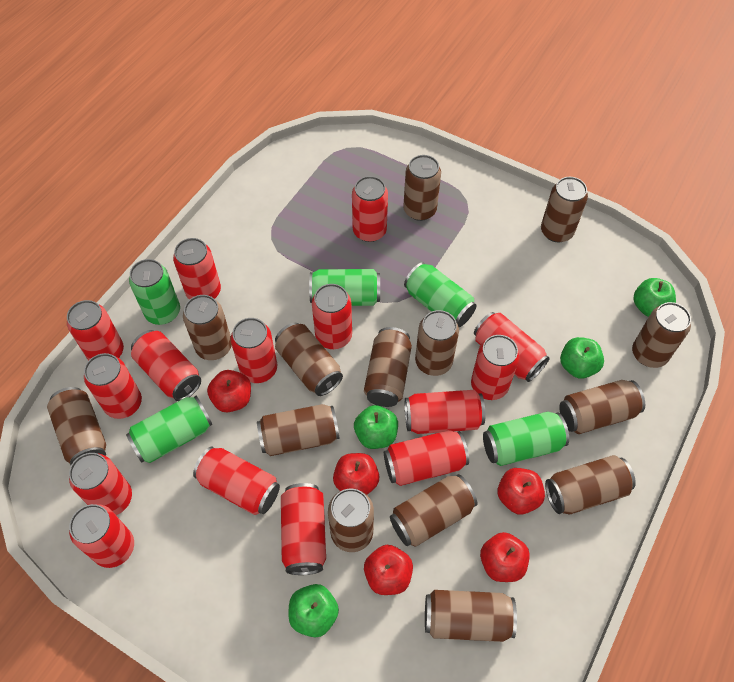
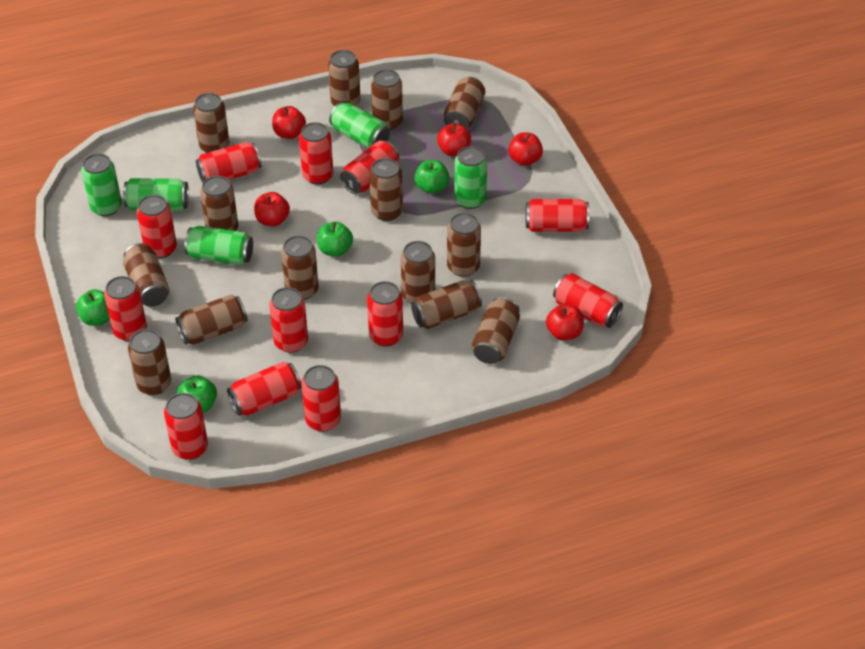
red can: 15 -> 12

